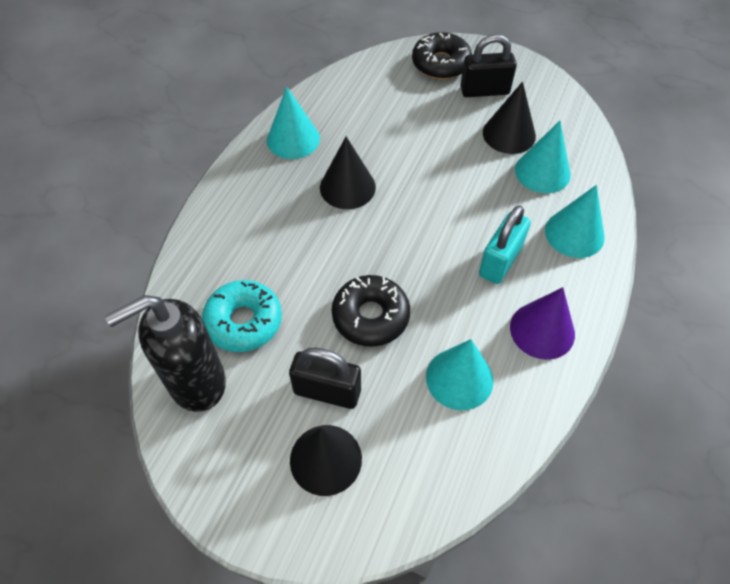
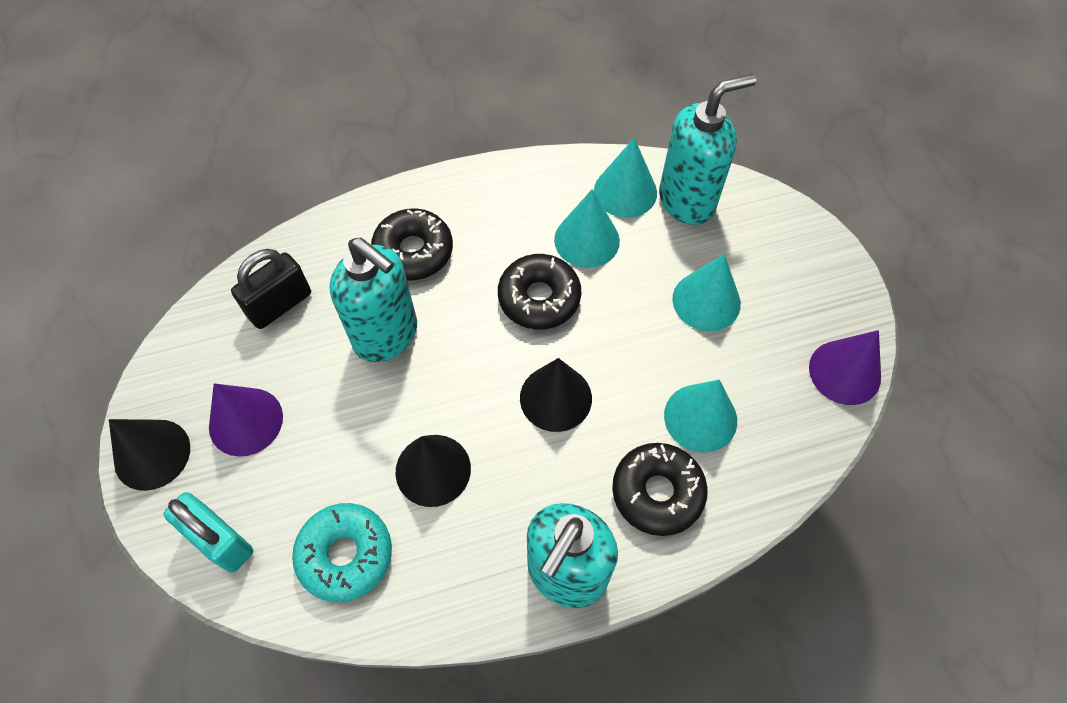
black donut: 2 -> 3
black padlock: 2 -> 1
black soap dispenser: 1 -> 0
purple cone: 1 -> 2
turquoise soap dispenser: 0 -> 3

